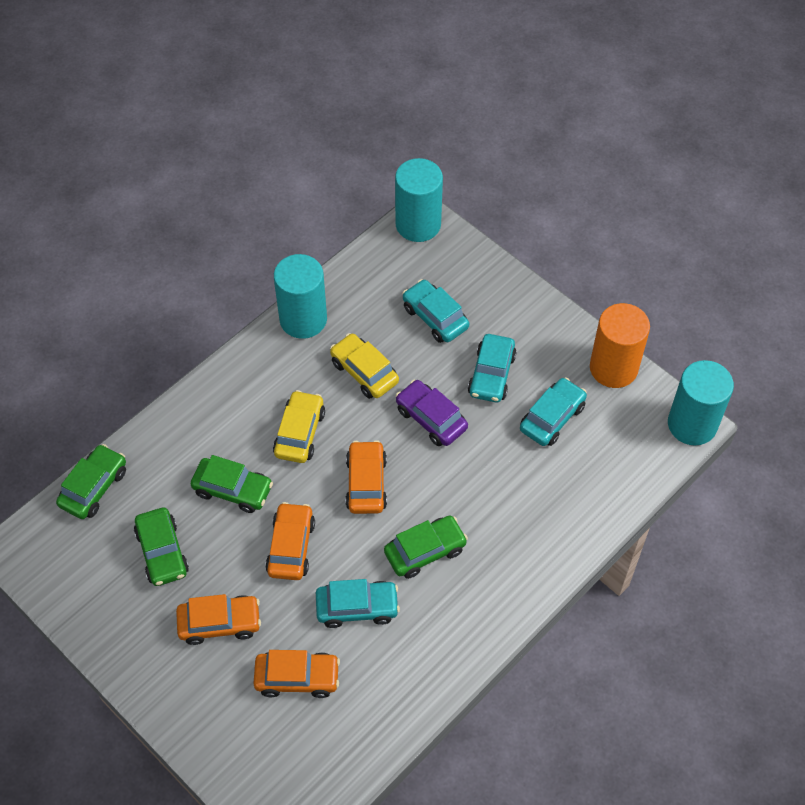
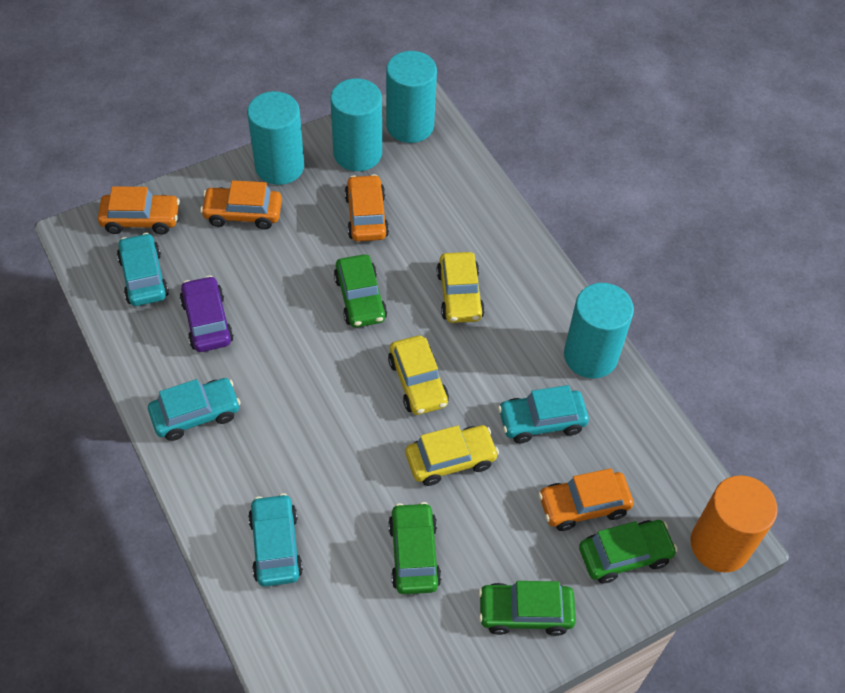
turquoise cylinder: 3 -> 4
yellow car: 2 -> 3

